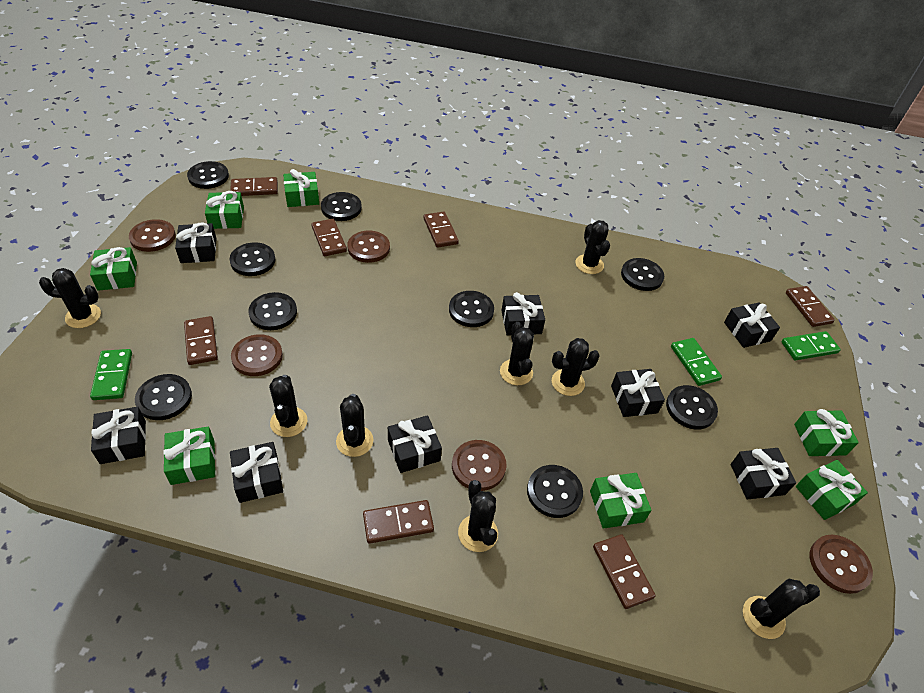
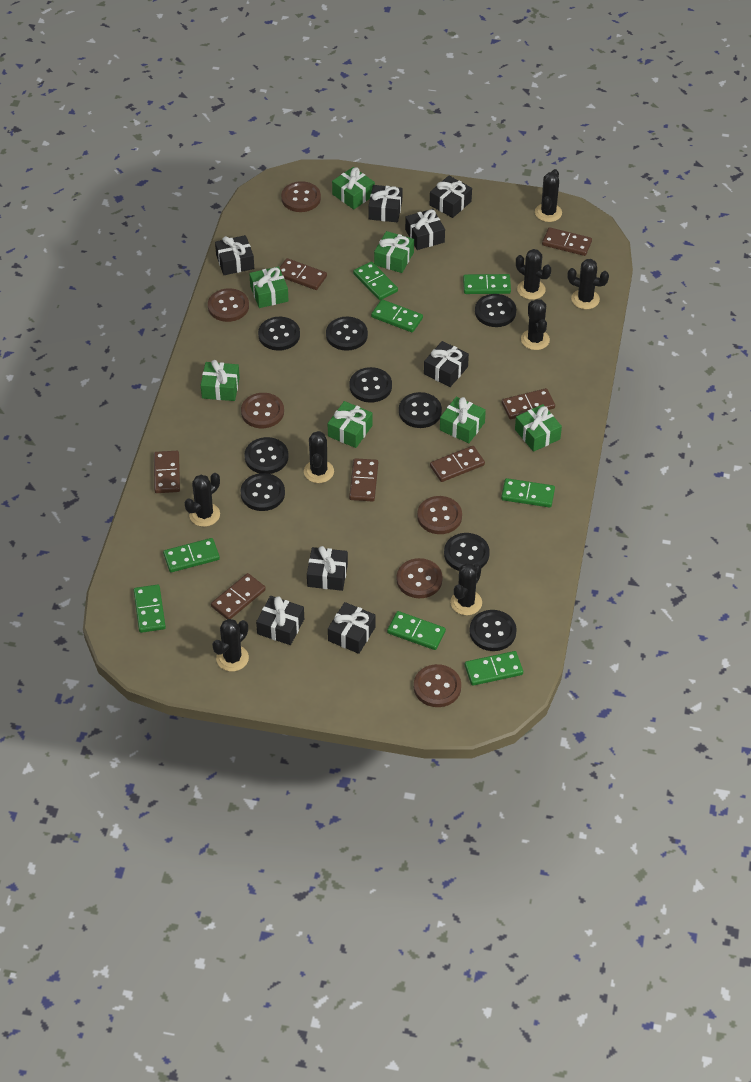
brown button: 5 -> 6
green domino: 3 -> 8

